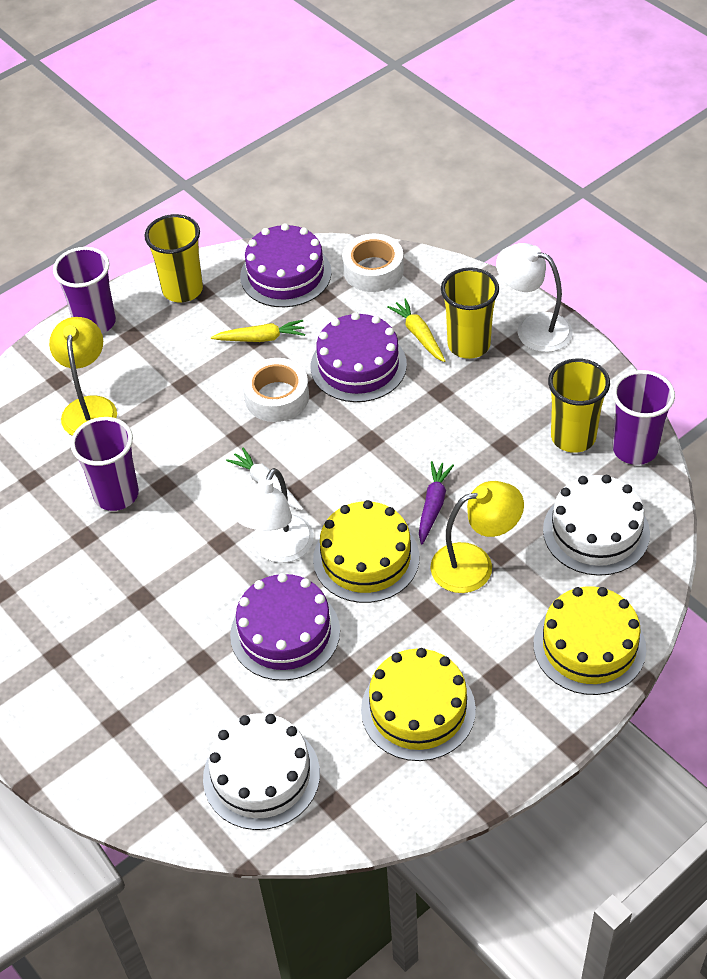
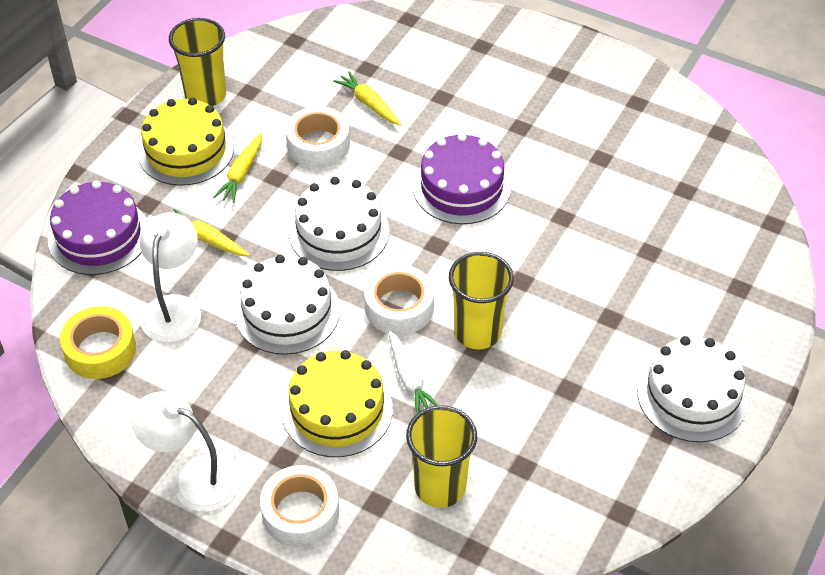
purple cake: 3 -> 2
purple carrot: 1 -> 0
purple cup: 3 -> 0
white cake: 2 -> 3
white tape: 2 -> 3
yellow cake: 3 -> 2
yellow carrot: 2 -> 3
yellow lamp: 2 -> 0
yellow tape: 0 -> 1

